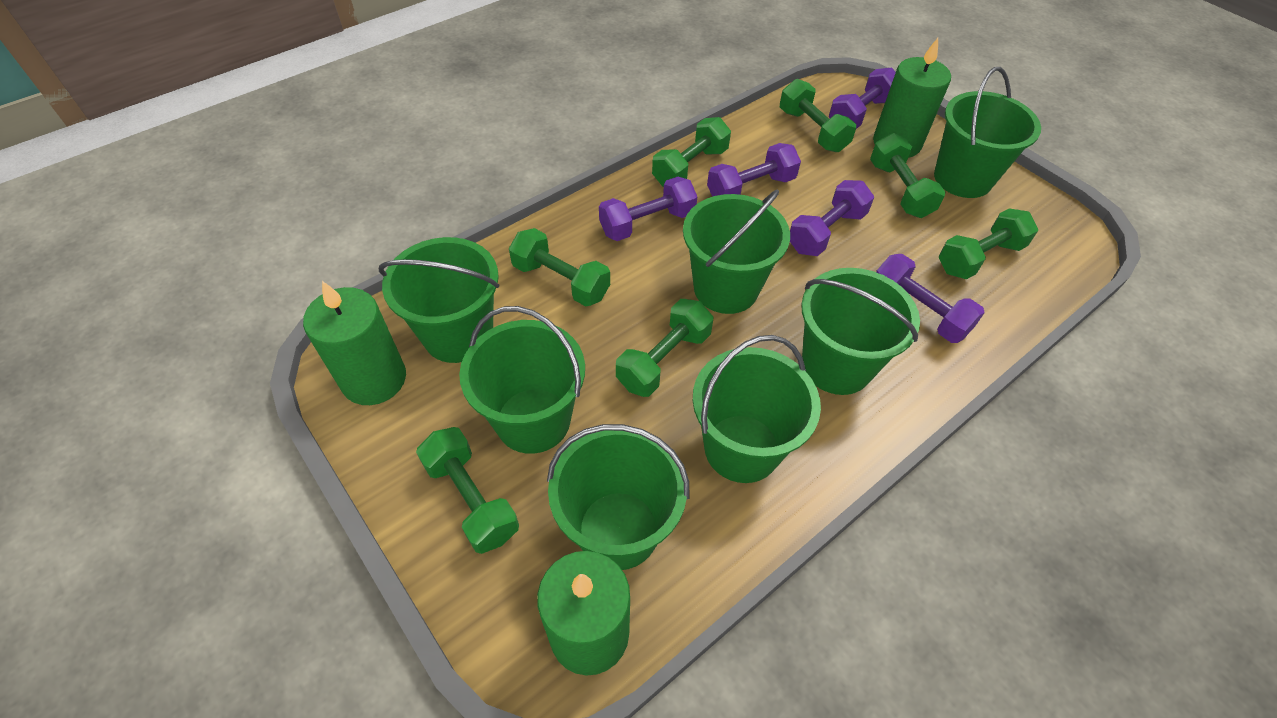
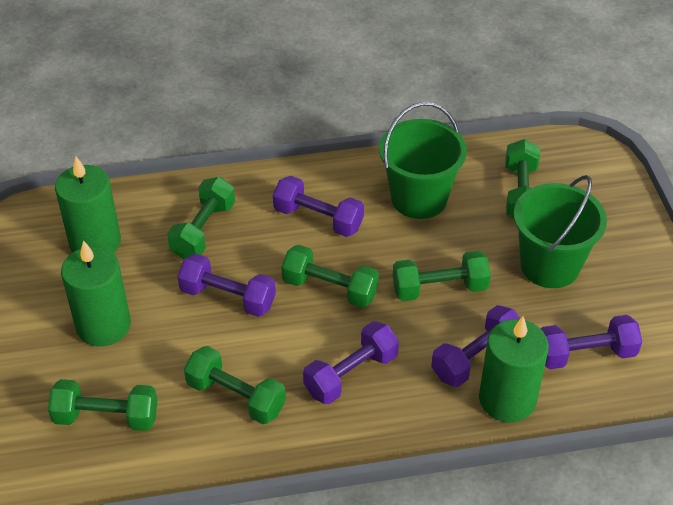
green bucket: 7 -> 2
green dumbbell: 7 -> 6

